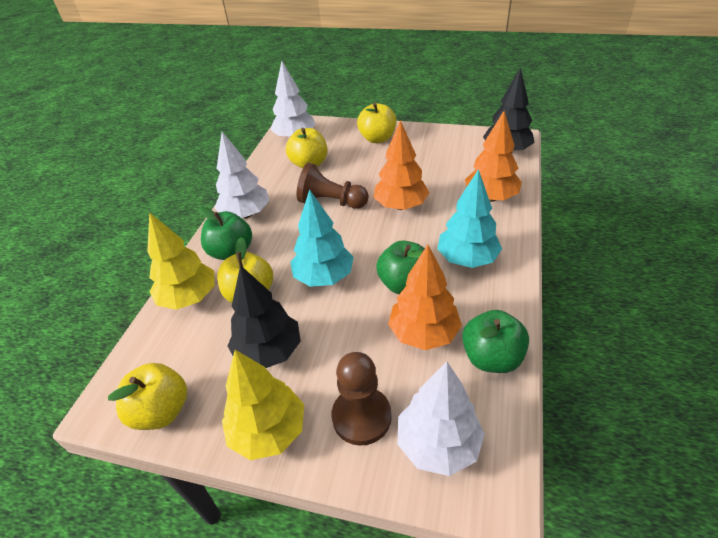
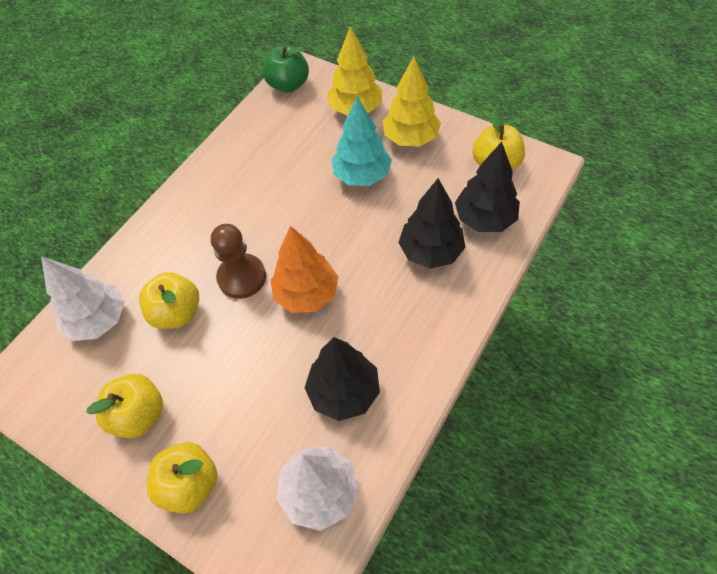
black tree: 2 -> 3
brown pawn: 2 -> 1
green apple: 3 -> 1
orange tree: 3 -> 1
turquoise tree: 2 -> 1
white tree: 3 -> 2

